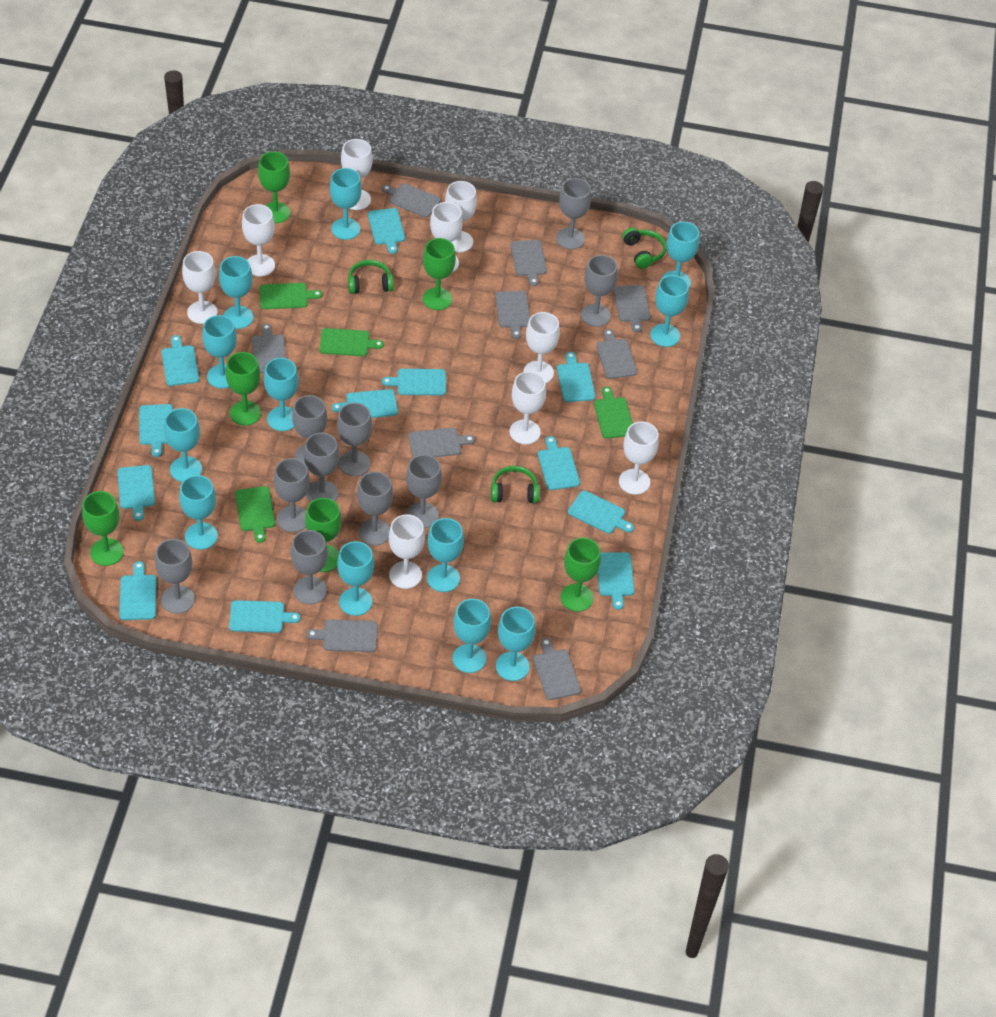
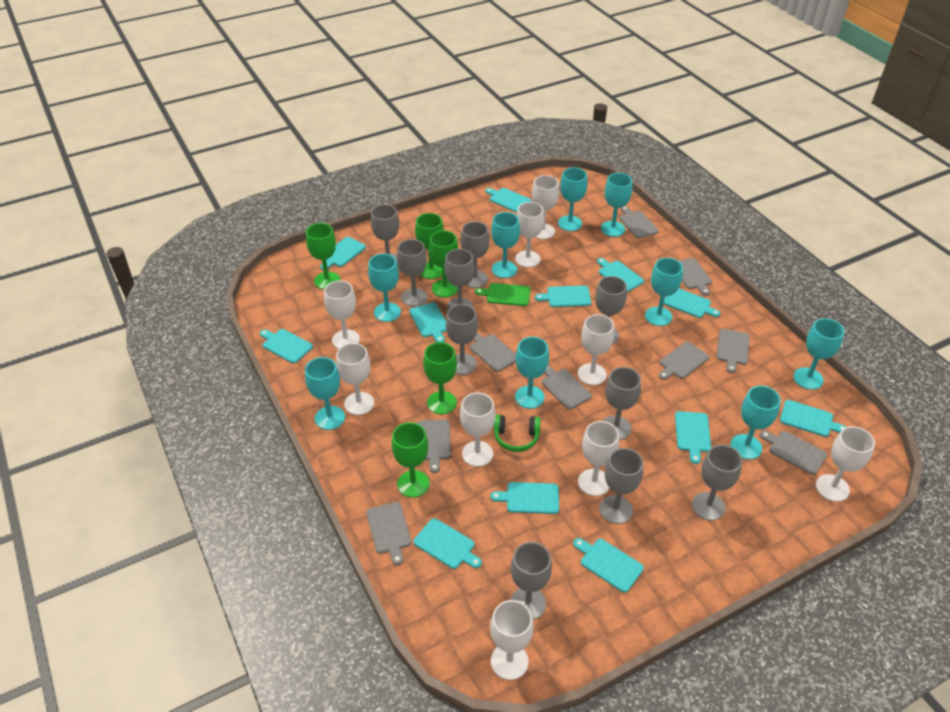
green cutting board: 4 -> 1
green goblet: 6 -> 5
green headphones: 3 -> 1
turquoise goblet: 12 -> 9

